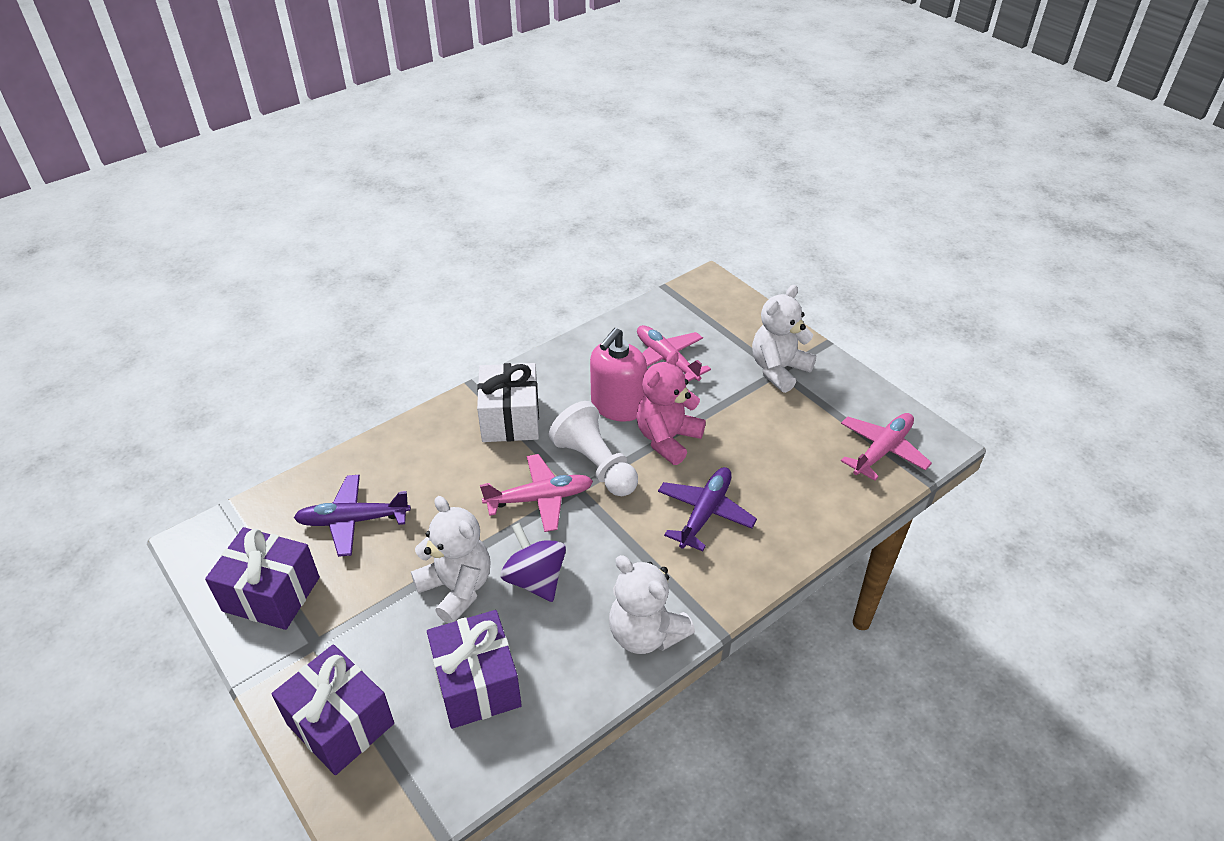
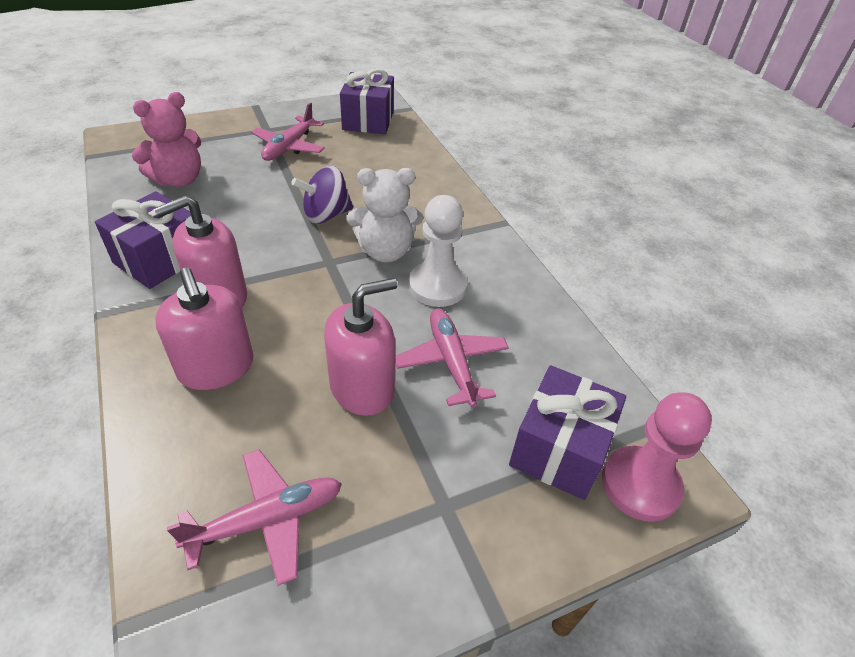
pink pawn: 0 -> 1
pink soap dispenser: 1 -> 3
purple plane: 2 -> 0
white gift: 1 -> 0
white teddy bear: 3 -> 1

